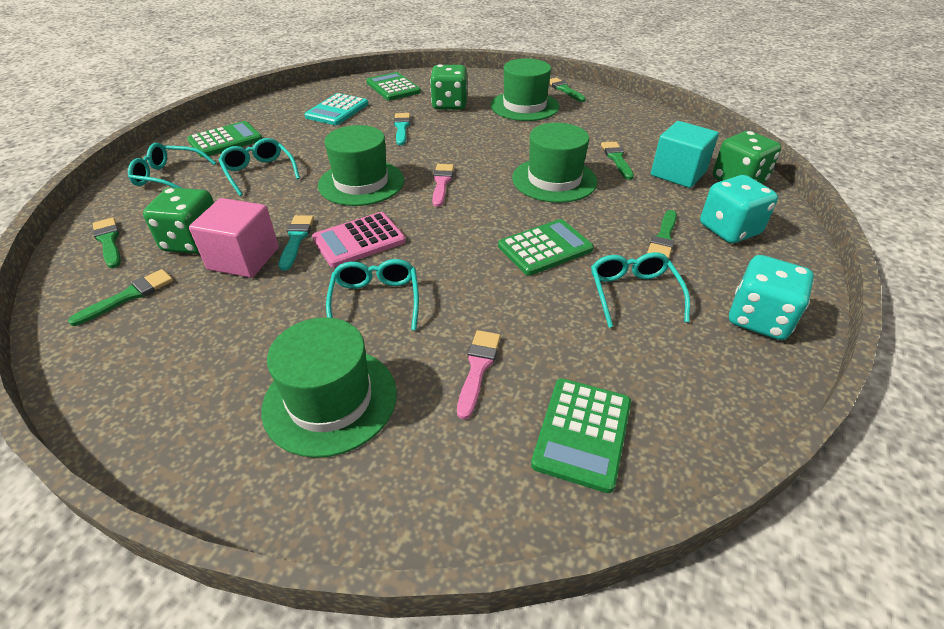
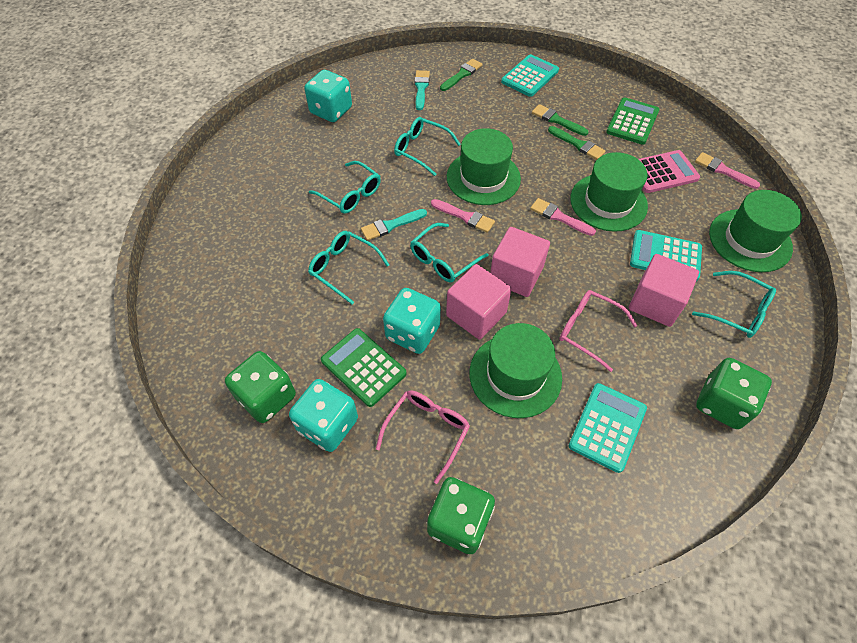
green brush: 5 -> 3
green calculator: 4 -> 2
pink brush: 2 -> 3
pink cube: 1 -> 3
pink glasses: 0 -> 2
turquoise calculator: 1 -> 3
turquoise cube: 1 -> 0
turquoise dice: 2 -> 3
turquoise glasses: 4 -> 5

